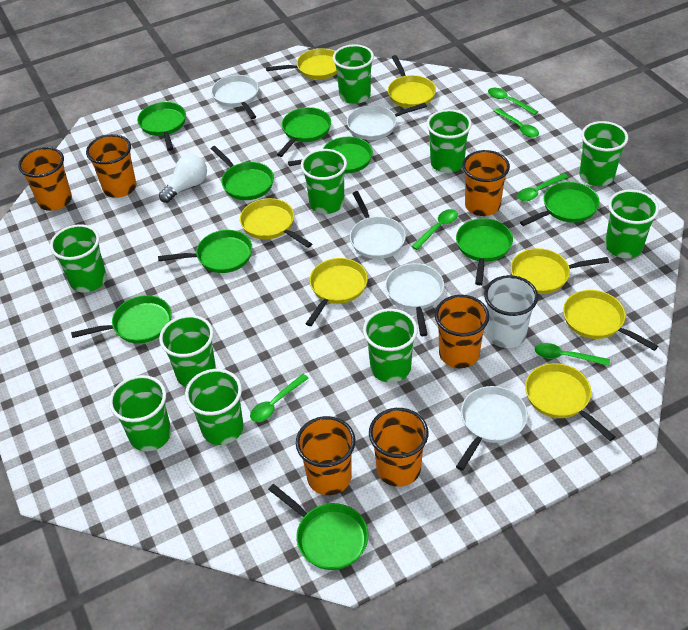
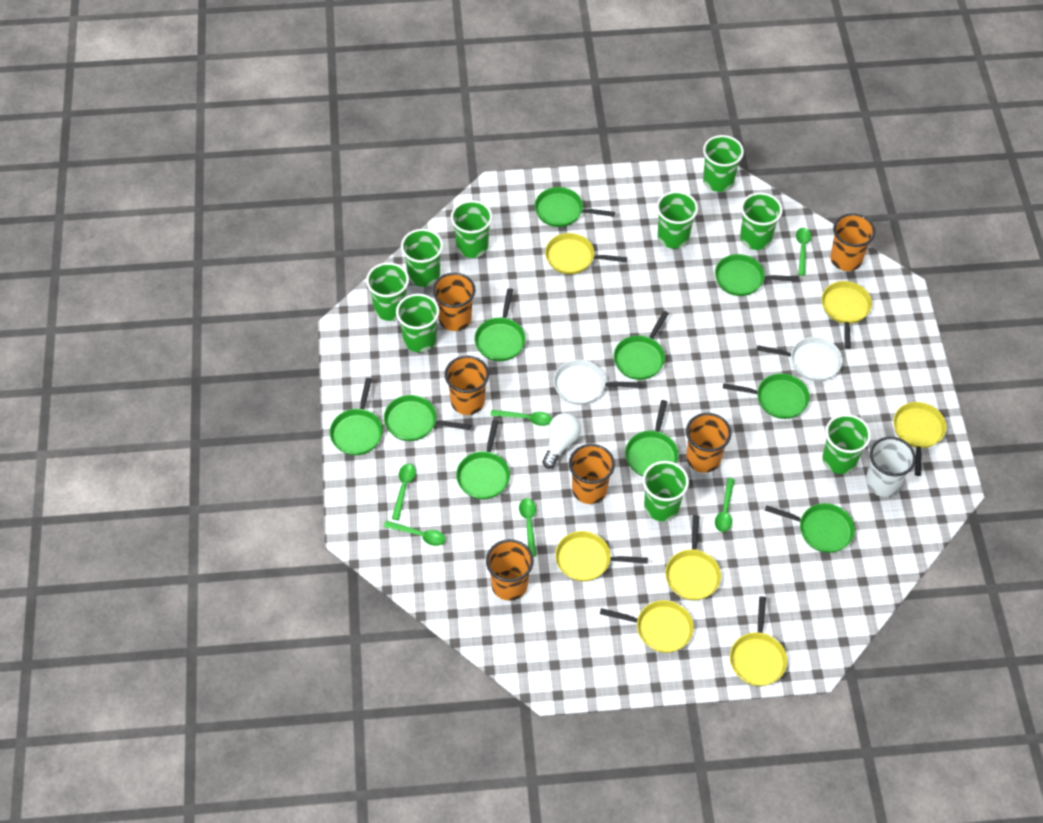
green cup: 10 -> 9
green pan: 9 -> 10
white pan: 5 -> 2

